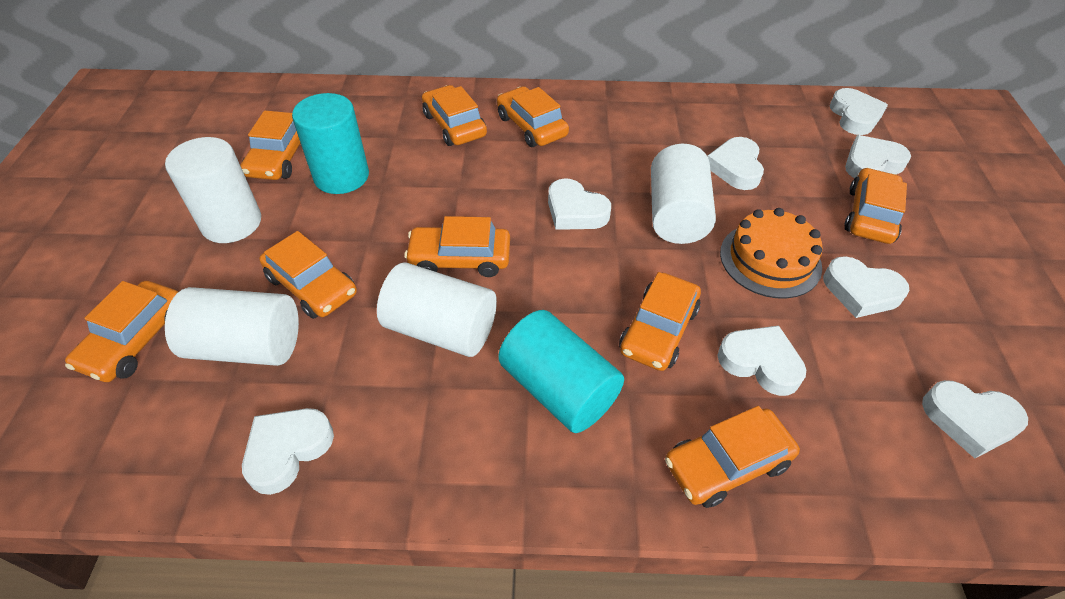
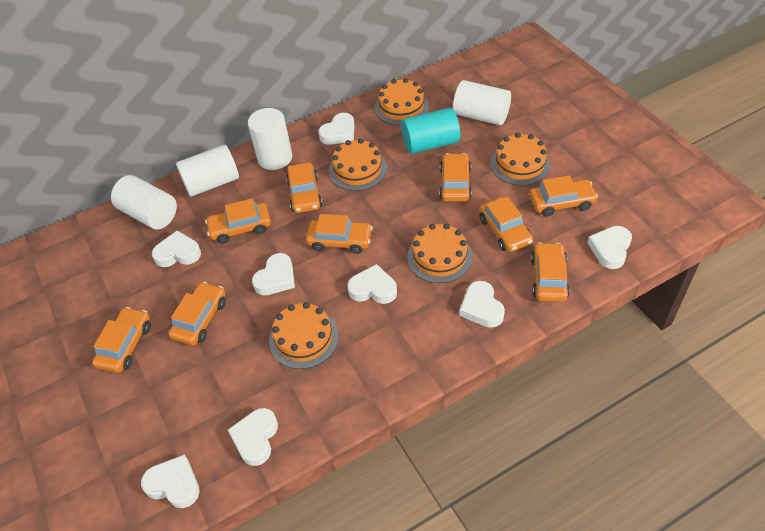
orange cake: 1 -> 5
turquoise cylinder: 2 -> 1

